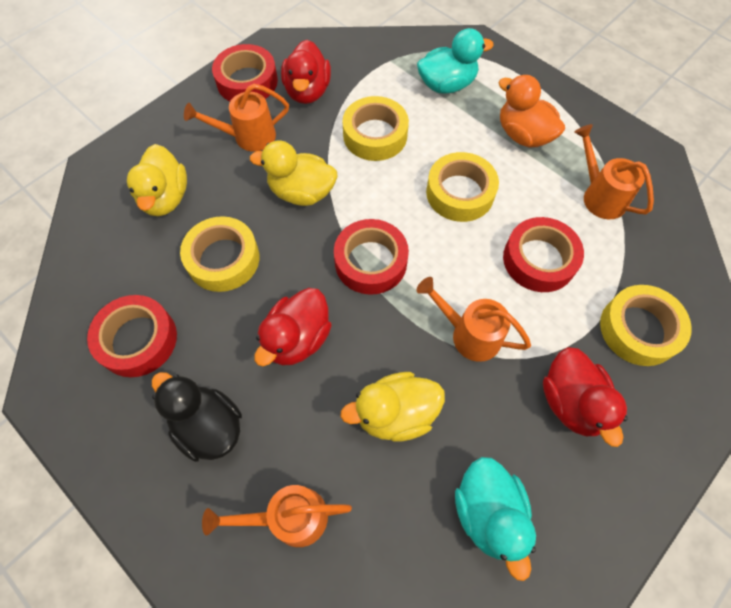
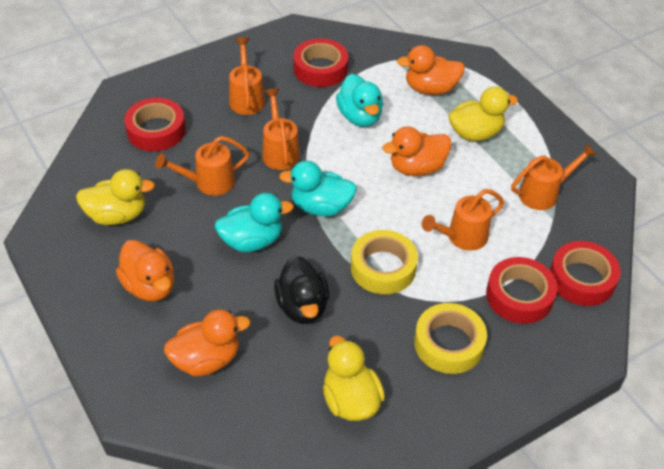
orange duck: 1 -> 4
orange watering can: 4 -> 5
red duck: 3 -> 0
turquoise duck: 2 -> 3
yellow tape: 4 -> 2

